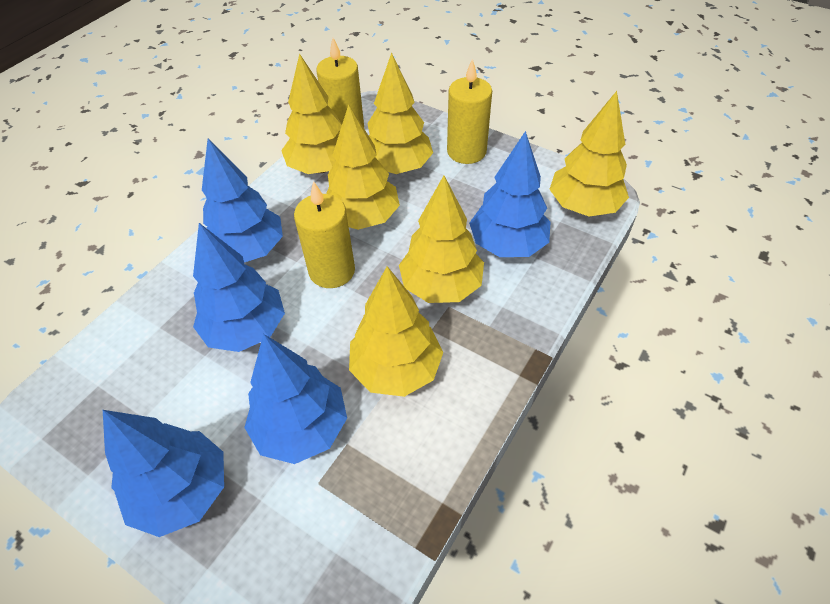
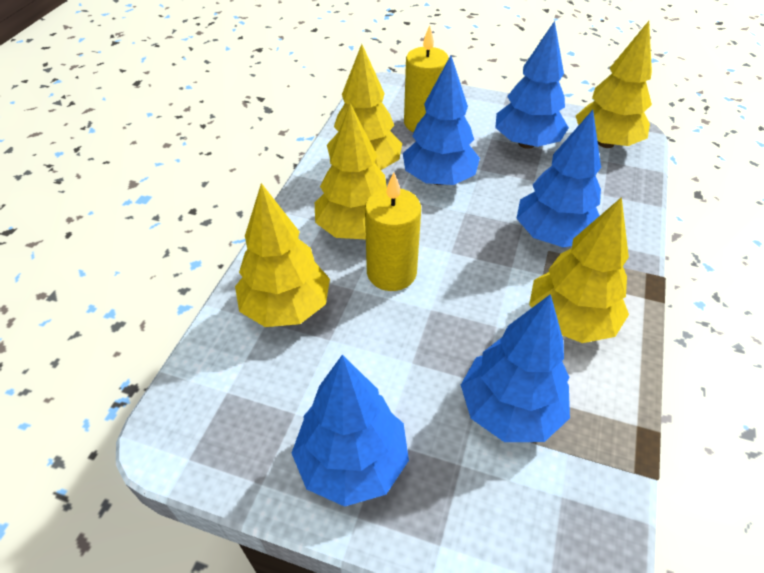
yellow candle: 3 -> 2
yellow tree: 6 -> 5

